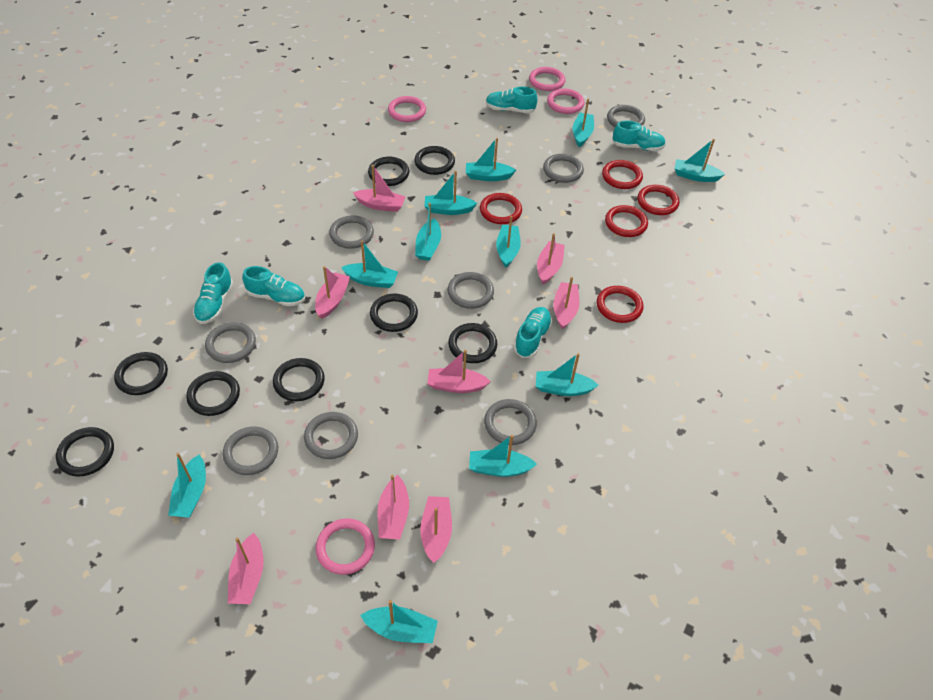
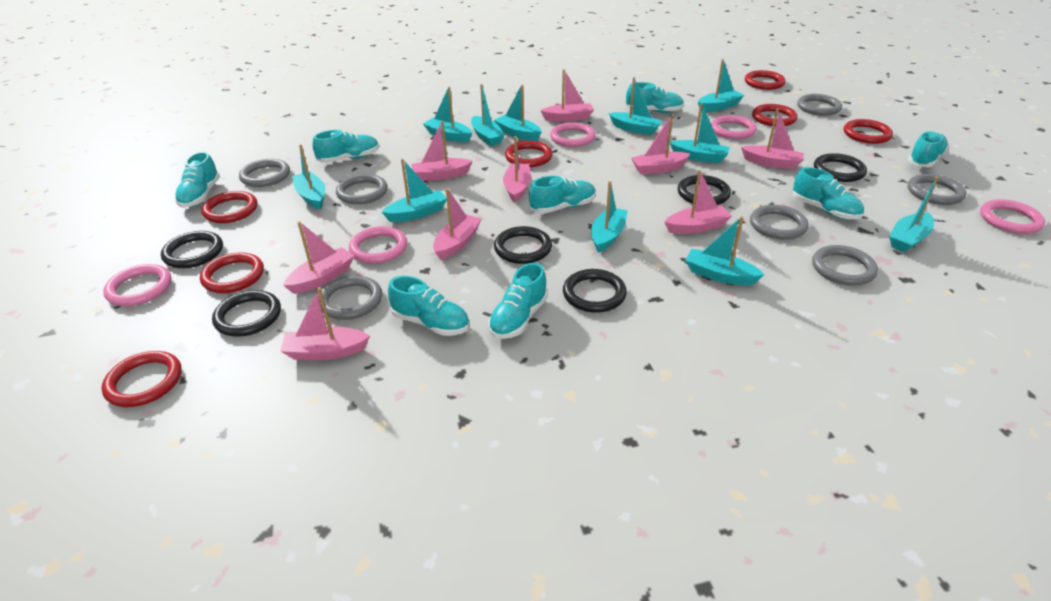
black ring: 8 -> 6
grey ring: 8 -> 7
pink boat: 8 -> 9
pink ring: 4 -> 5
red ring: 5 -> 7
turquoise shoe: 5 -> 8

